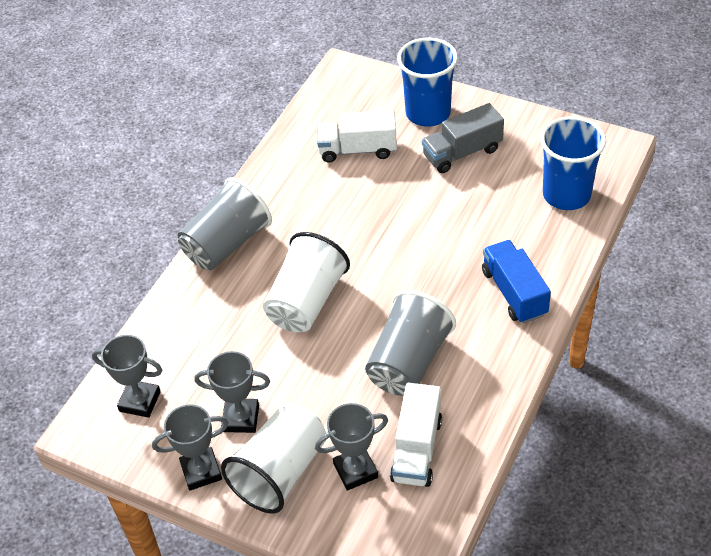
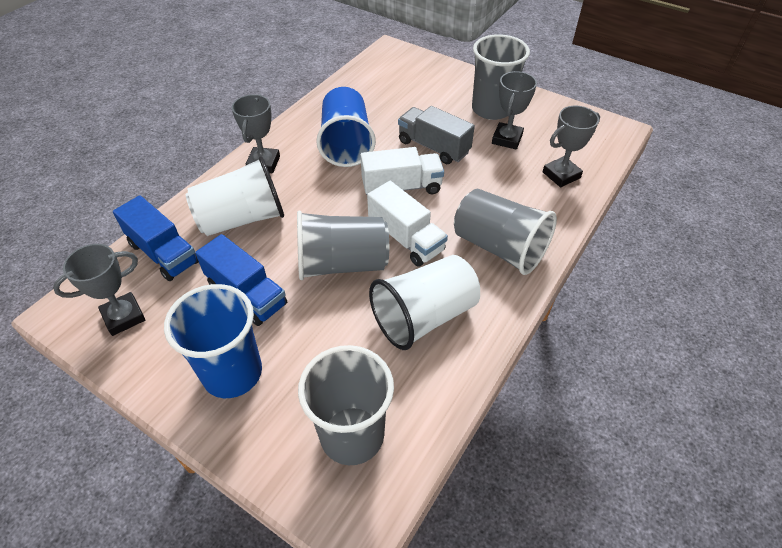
blue truck: 1 -> 2
grey cup: 2 -> 4

